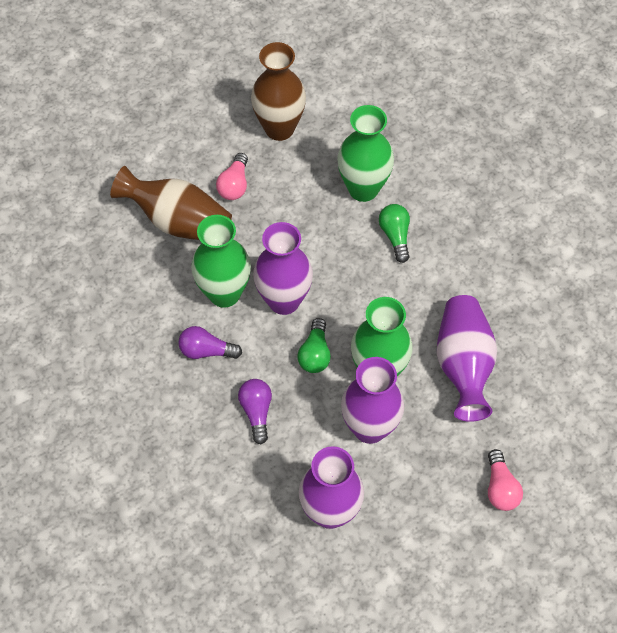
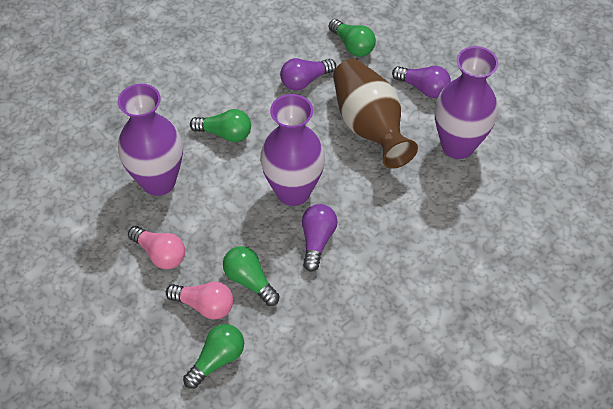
brown vase: 2 -> 1
green light bulb: 2 -> 4
green vase: 3 -> 0
purple light bulb: 2 -> 3
purple vase: 4 -> 3

